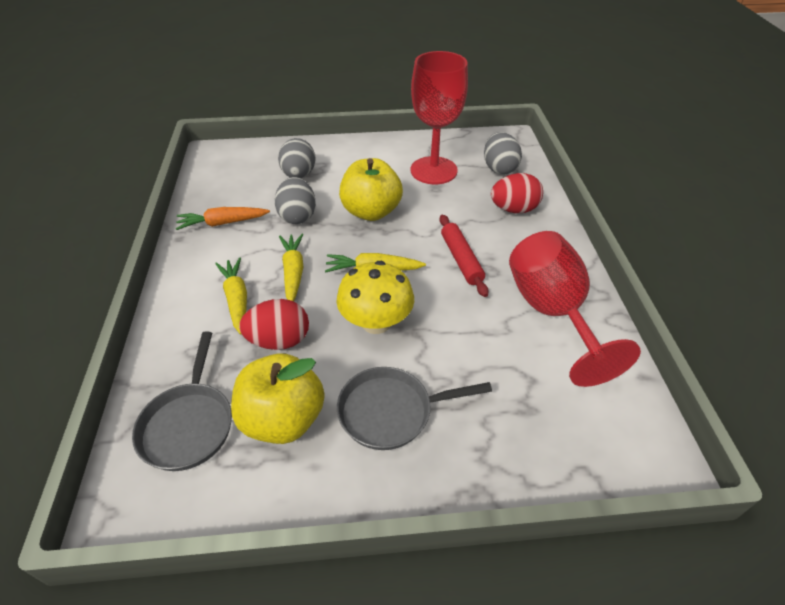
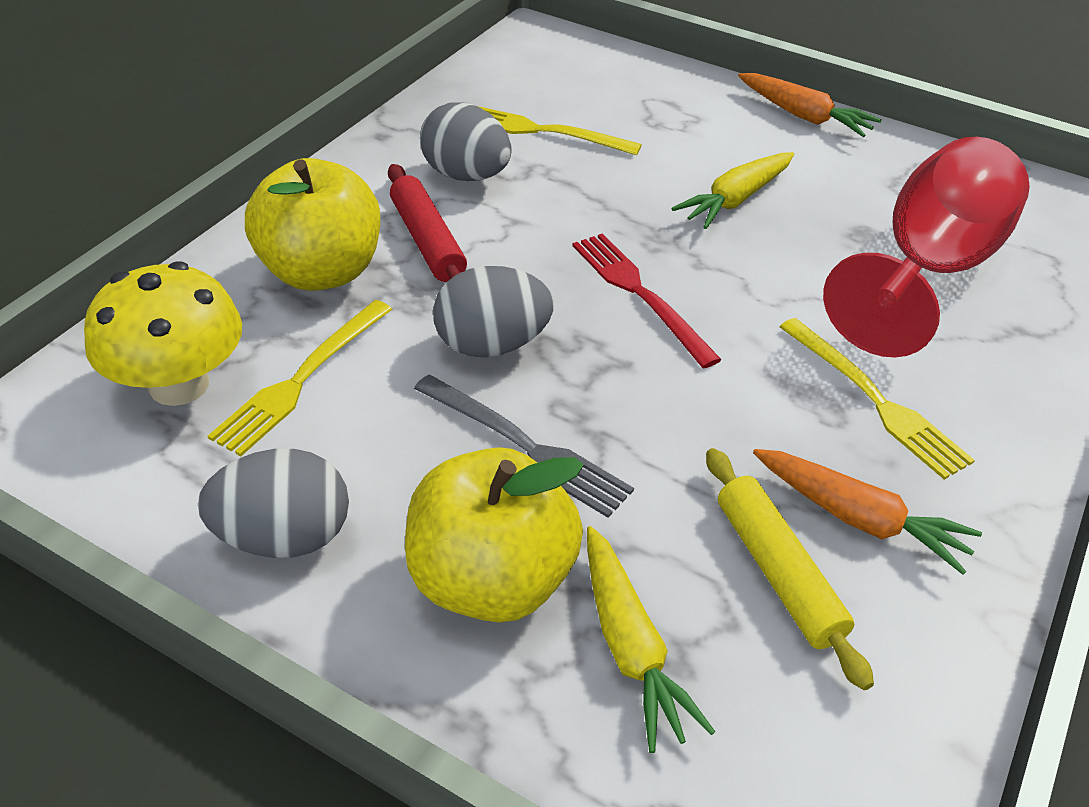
grey fork: 0 -> 1
grey pan: 2 -> 0
orange carrot: 1 -> 2
red egg: 2 -> 0
red fork: 0 -> 1
red goblet: 2 -> 1
yellow carrot: 3 -> 2
yellow fork: 0 -> 3
yellow rolling pin: 0 -> 1

